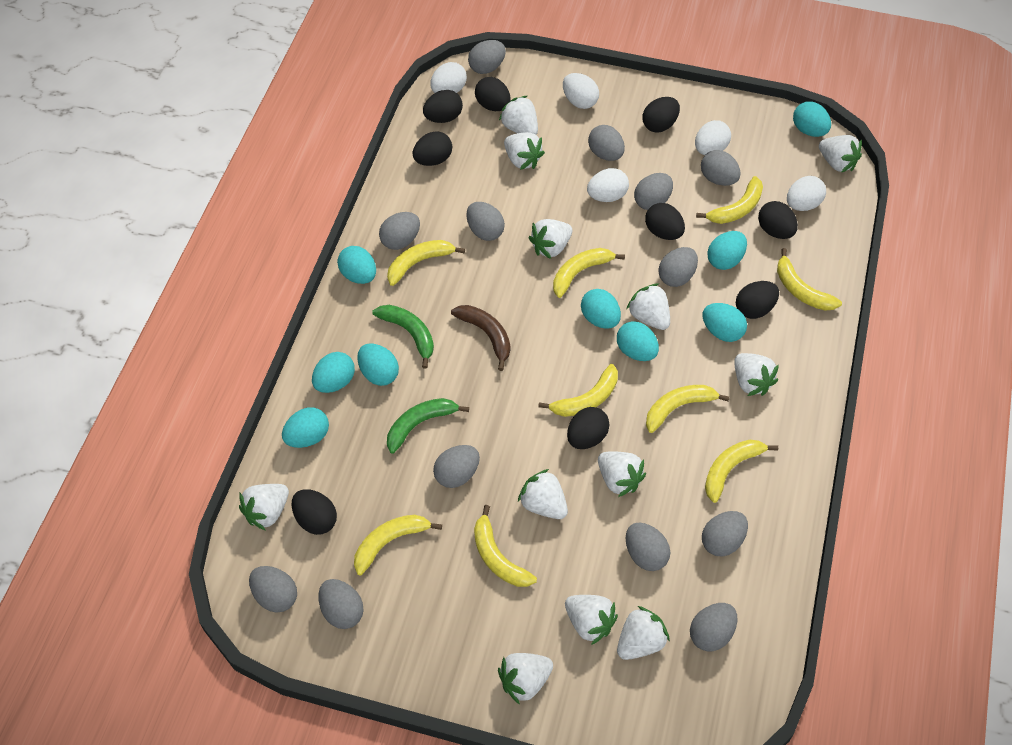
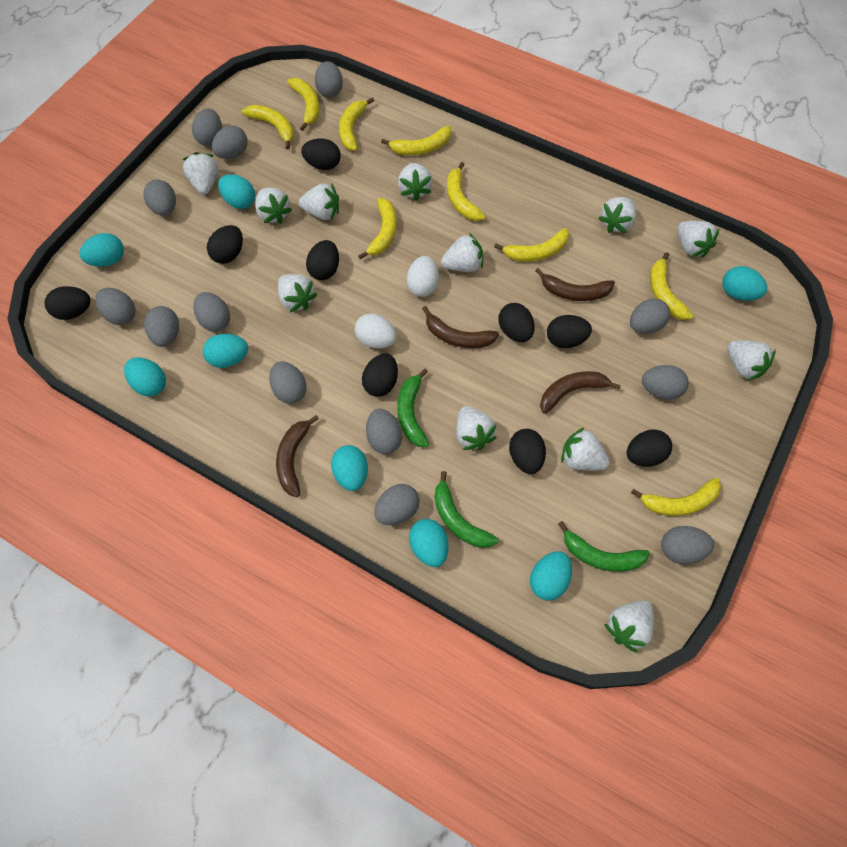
brown banana: 1 -> 4
green banana: 2 -> 3
turquoise egg: 9 -> 8
white egg: 5 -> 2

